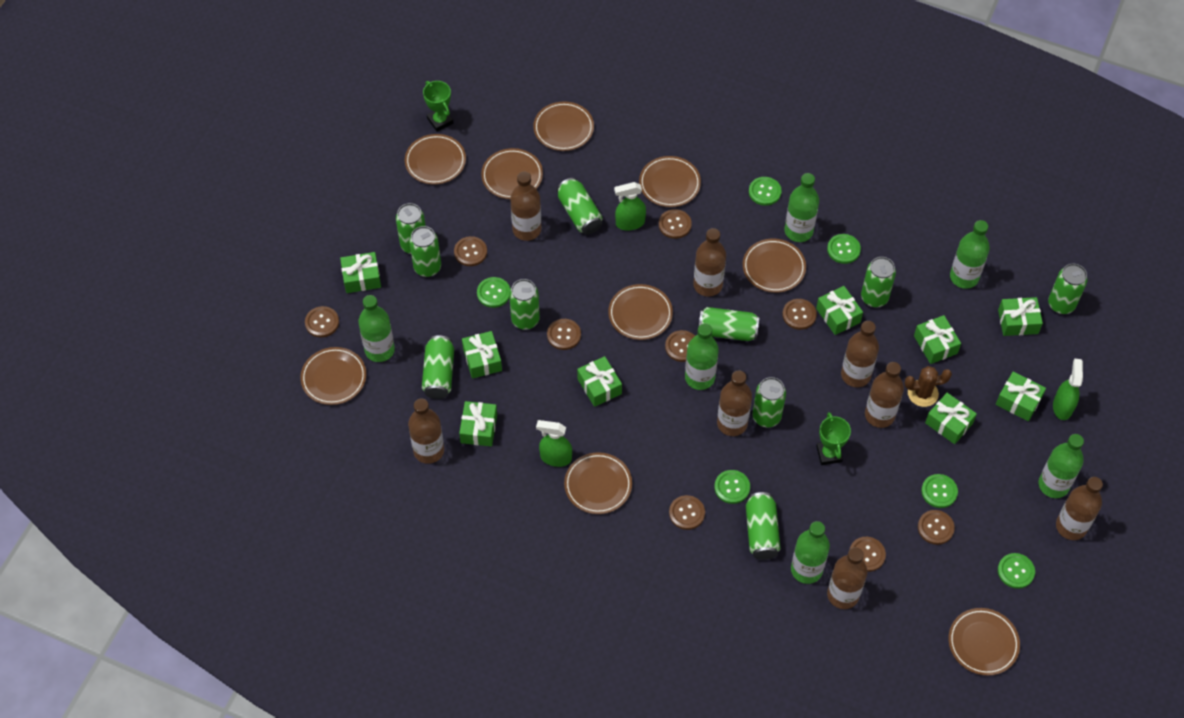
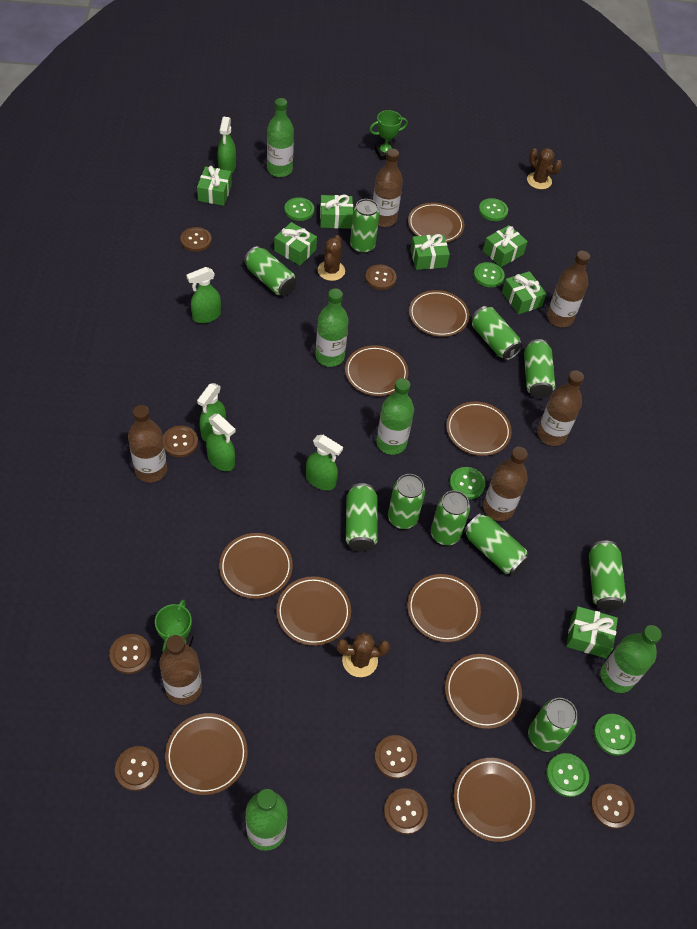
brown bottle: 8 -> 6
brown button: 9 -> 8
brown cactus: 1 -> 3
brown plate: 9 -> 10
green bottle: 6 -> 5
green gift: 9 -> 7
green spray bottle: 3 -> 5

